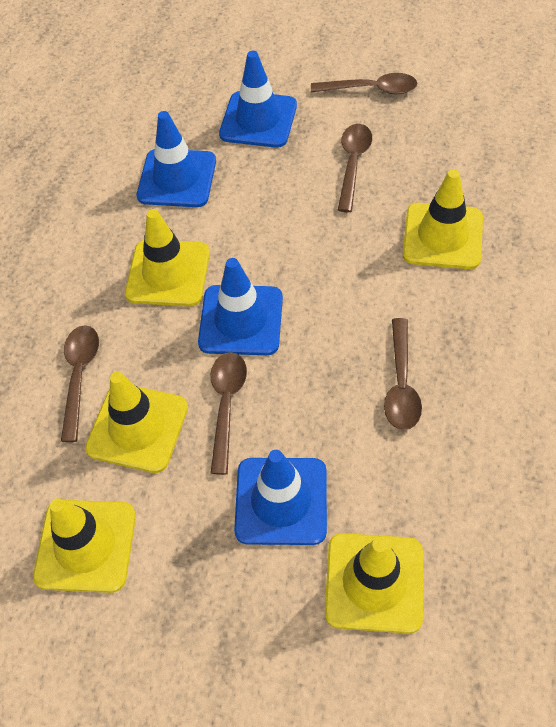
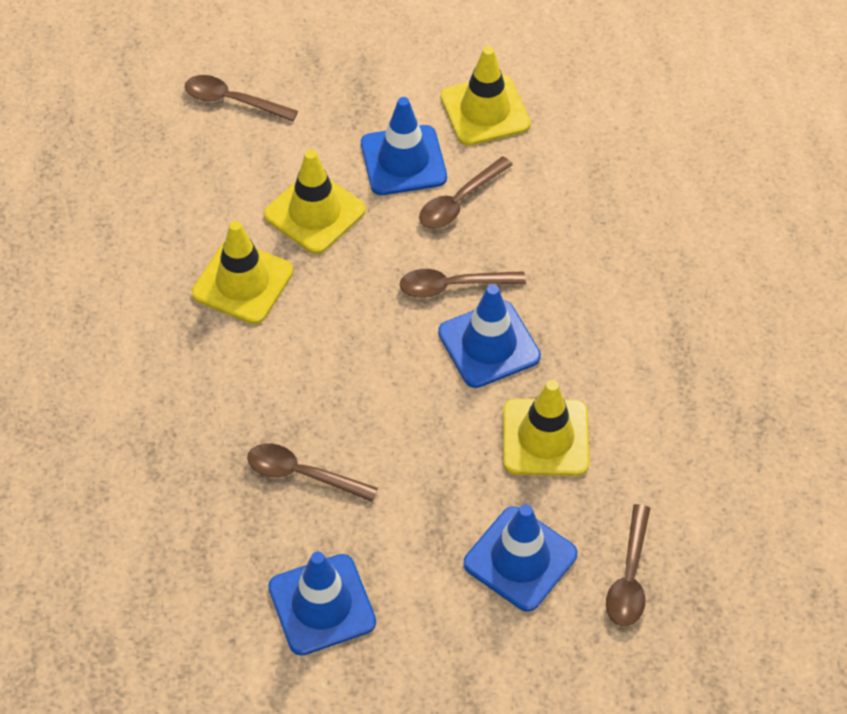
yellow traffic cone: 5 -> 4

